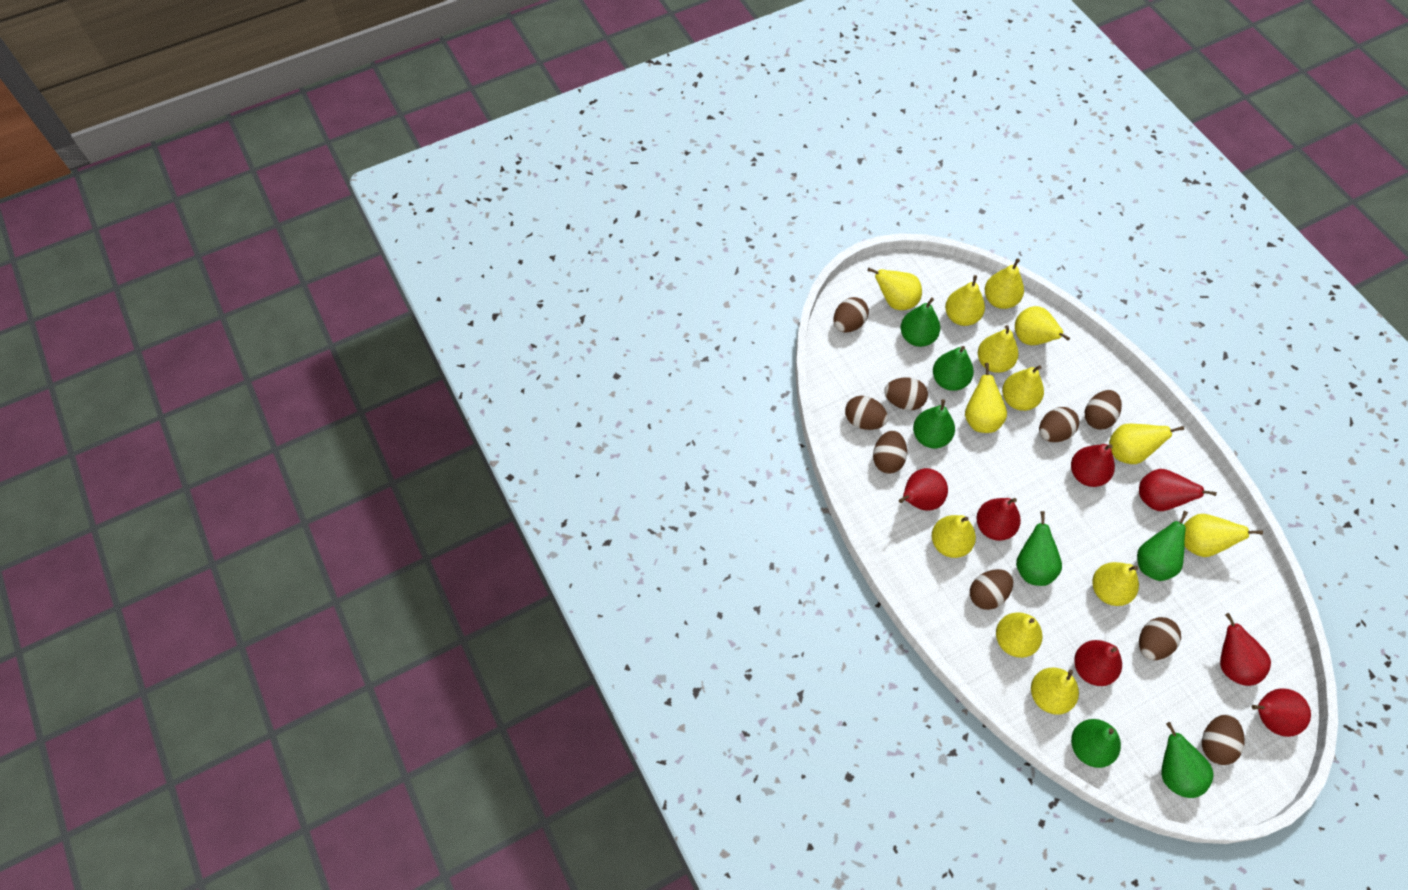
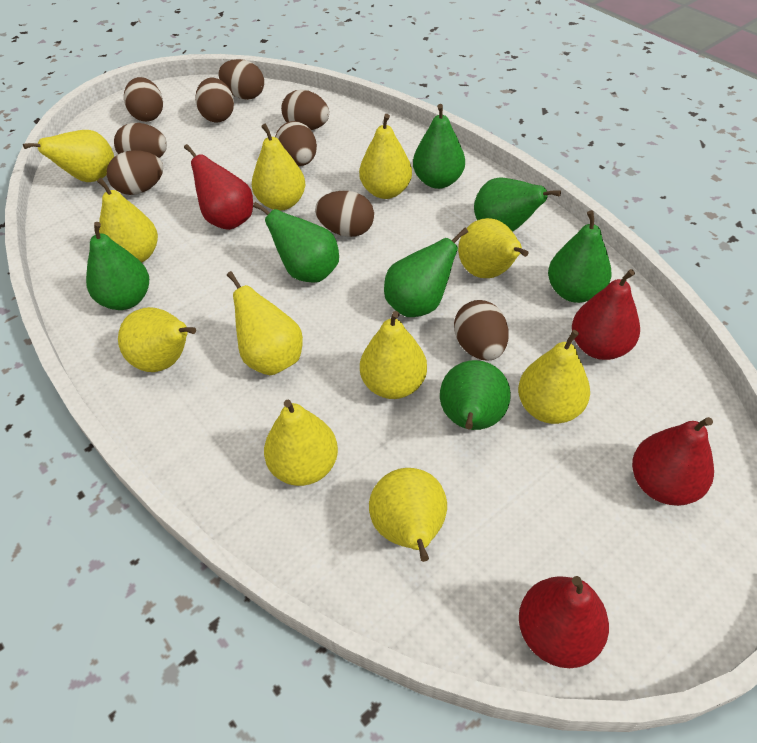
red pear: 7 -> 4
yellow pear: 13 -> 11

